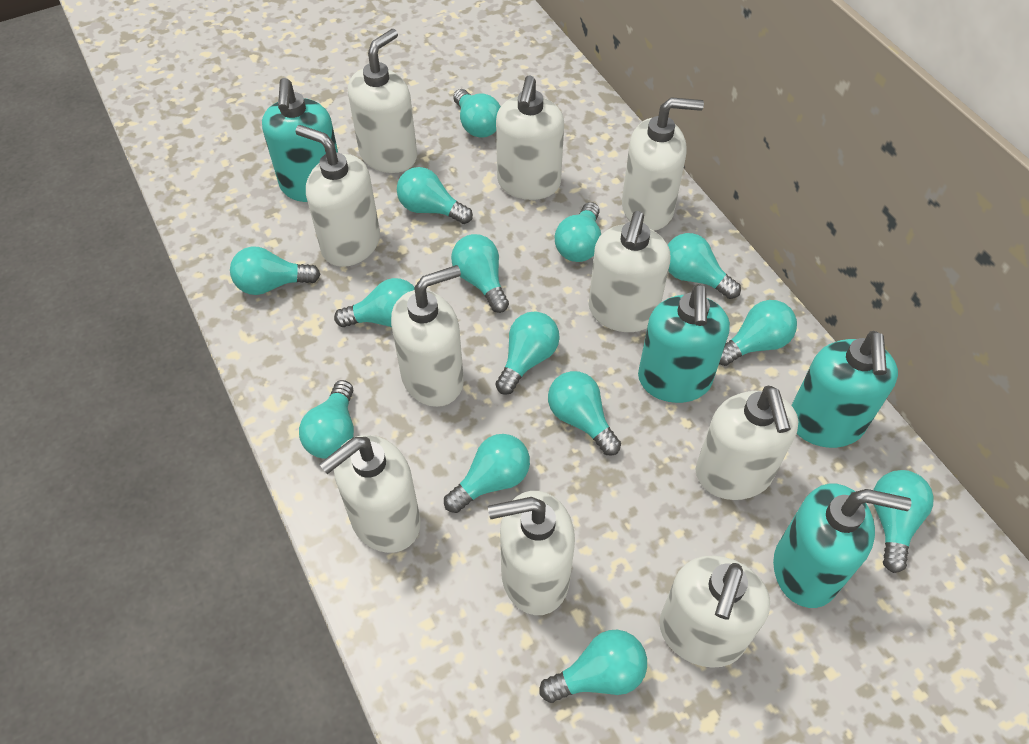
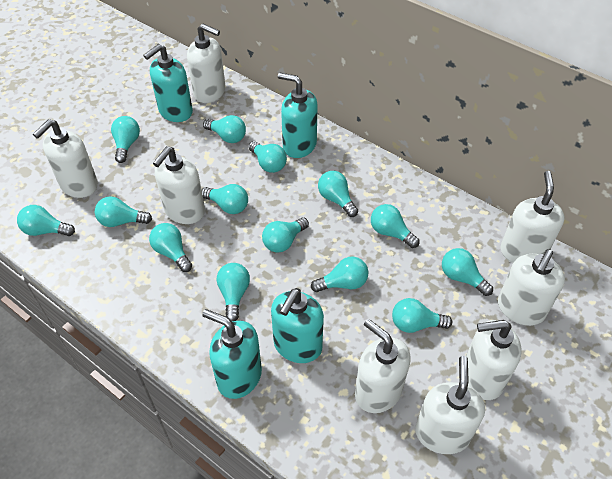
white soap dispenser: 10 -> 8

